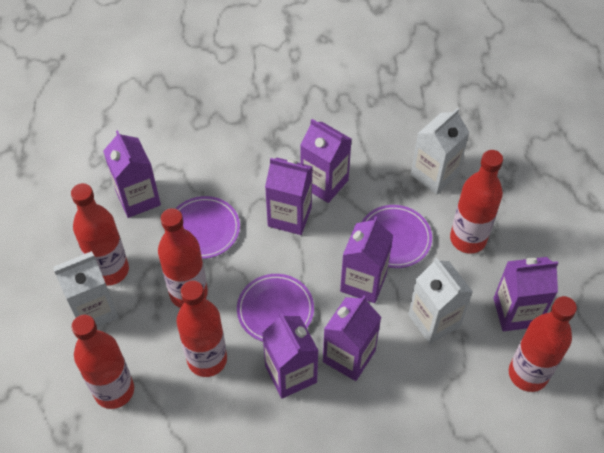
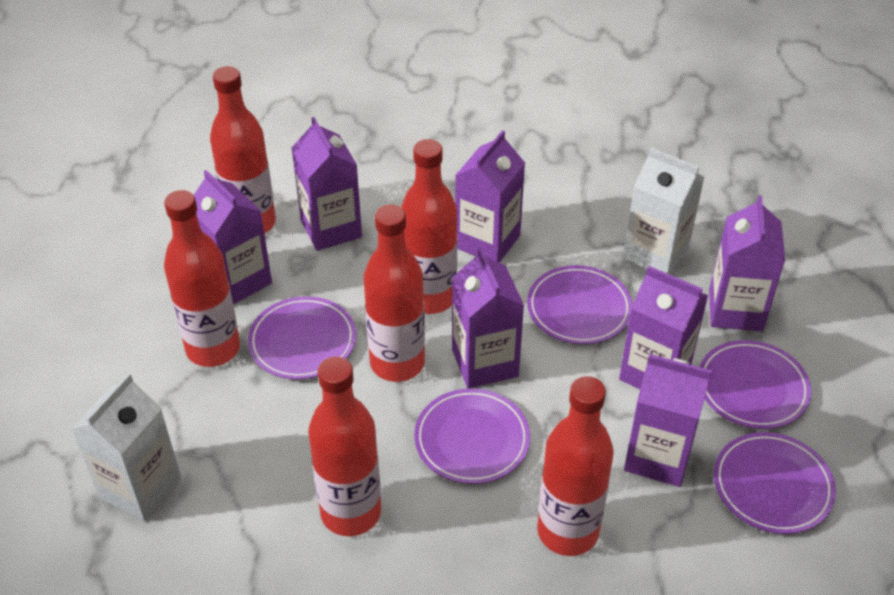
purple plate: 3 -> 5
white carton: 3 -> 2

